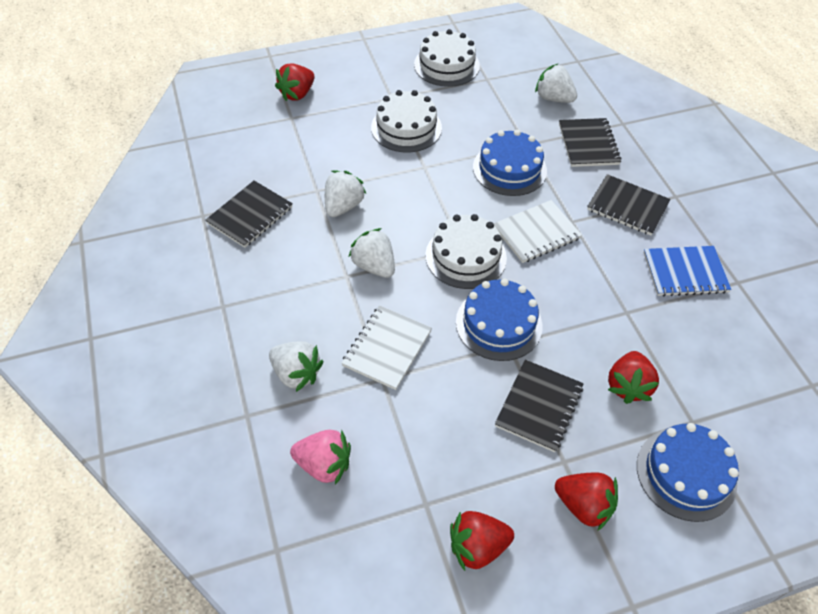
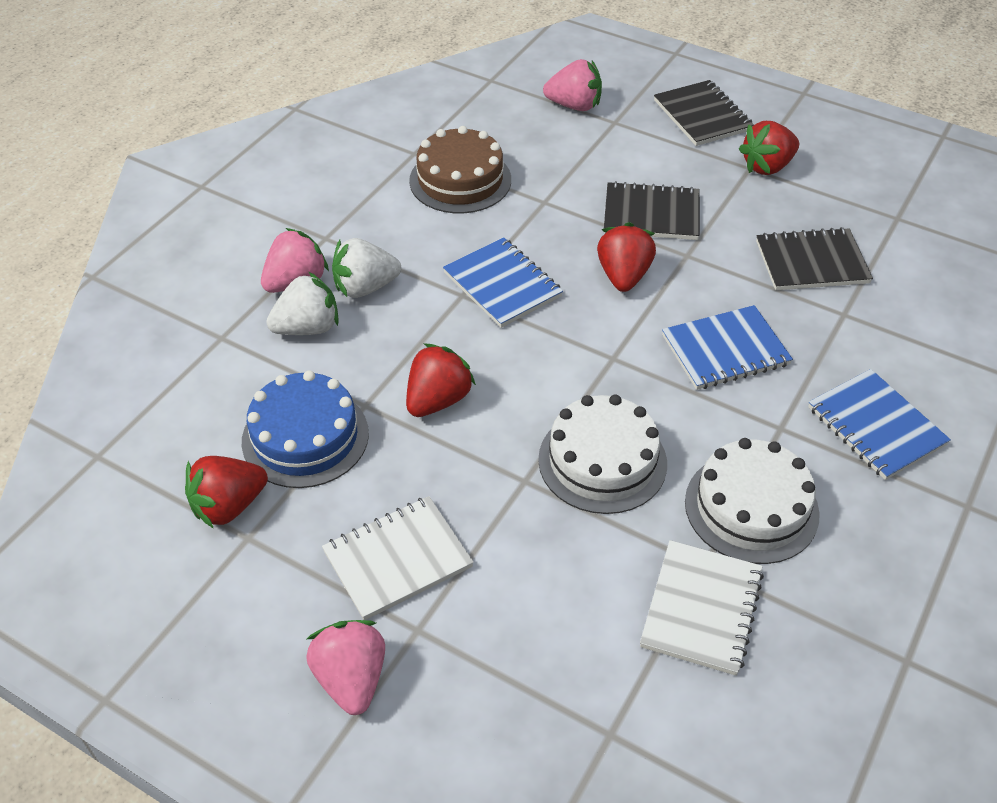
black notebook: 4 -> 3
blue cake: 3 -> 1
blue notebook: 1 -> 3
brown cake: 0 -> 1
pink strawberry: 1 -> 3
white cake: 3 -> 2
white strawberry: 4 -> 2

